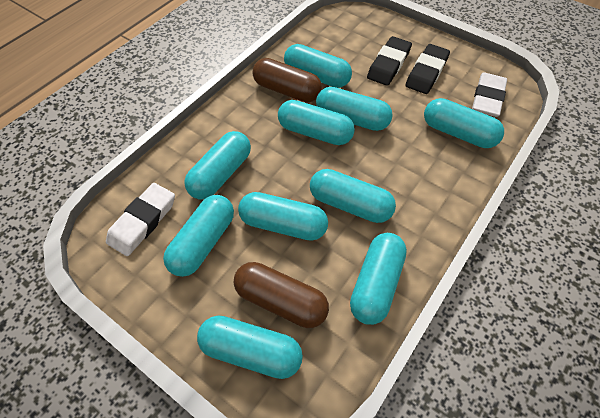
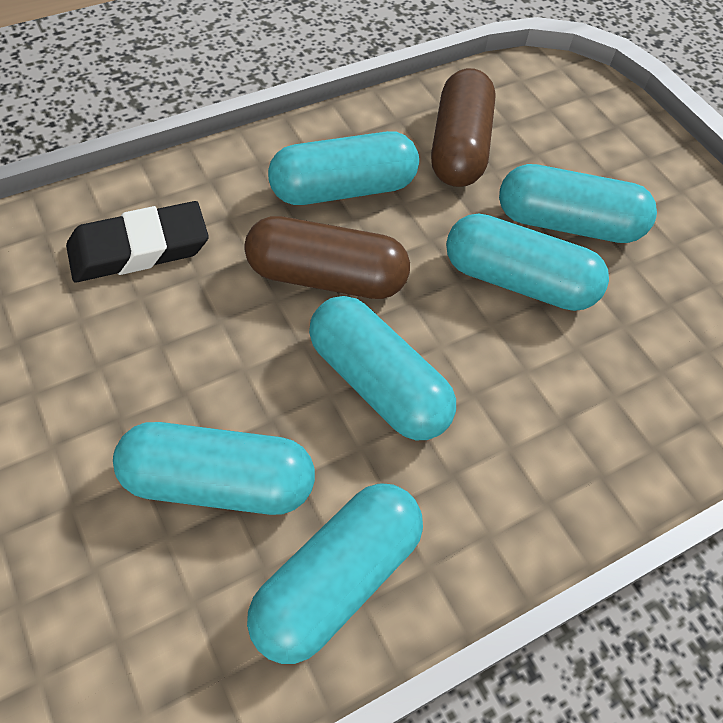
black eraser: 2 -> 1
turquoise capsule: 10 -> 6
white eraser: 2 -> 0

